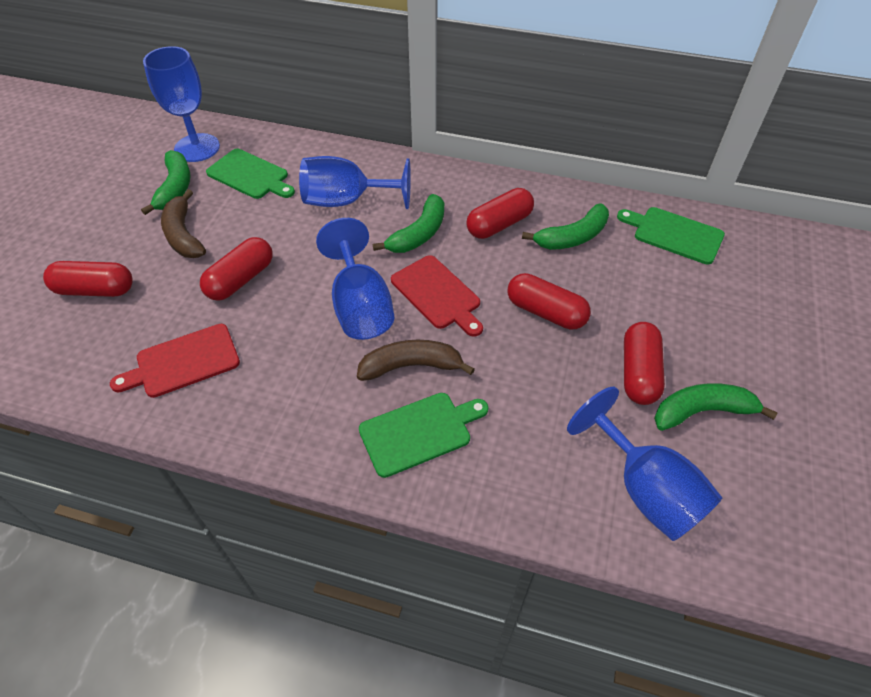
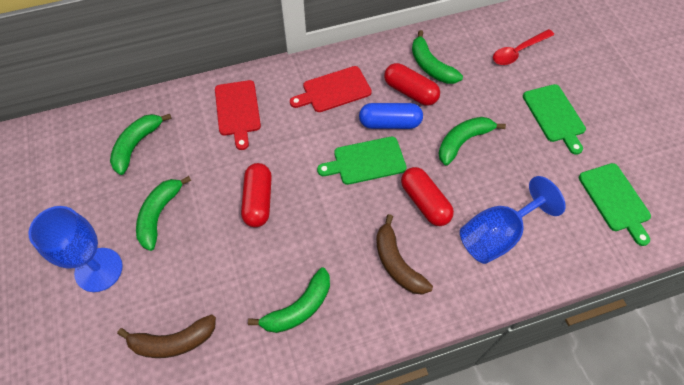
blue capsule: 0 -> 1
blue goblet: 4 -> 2
green banana: 4 -> 5
red capsule: 5 -> 3
red spoon: 0 -> 1

